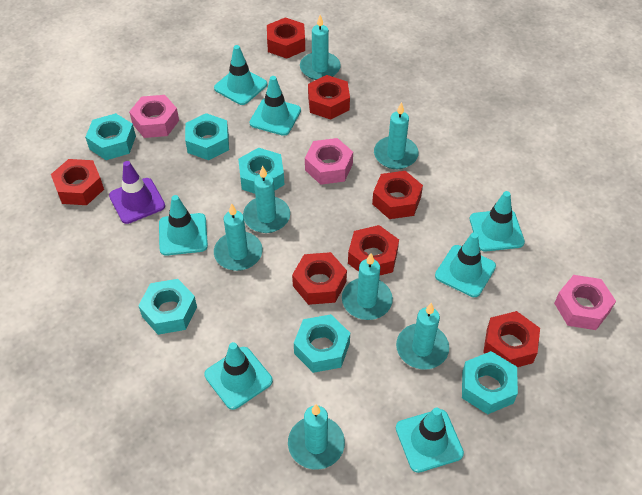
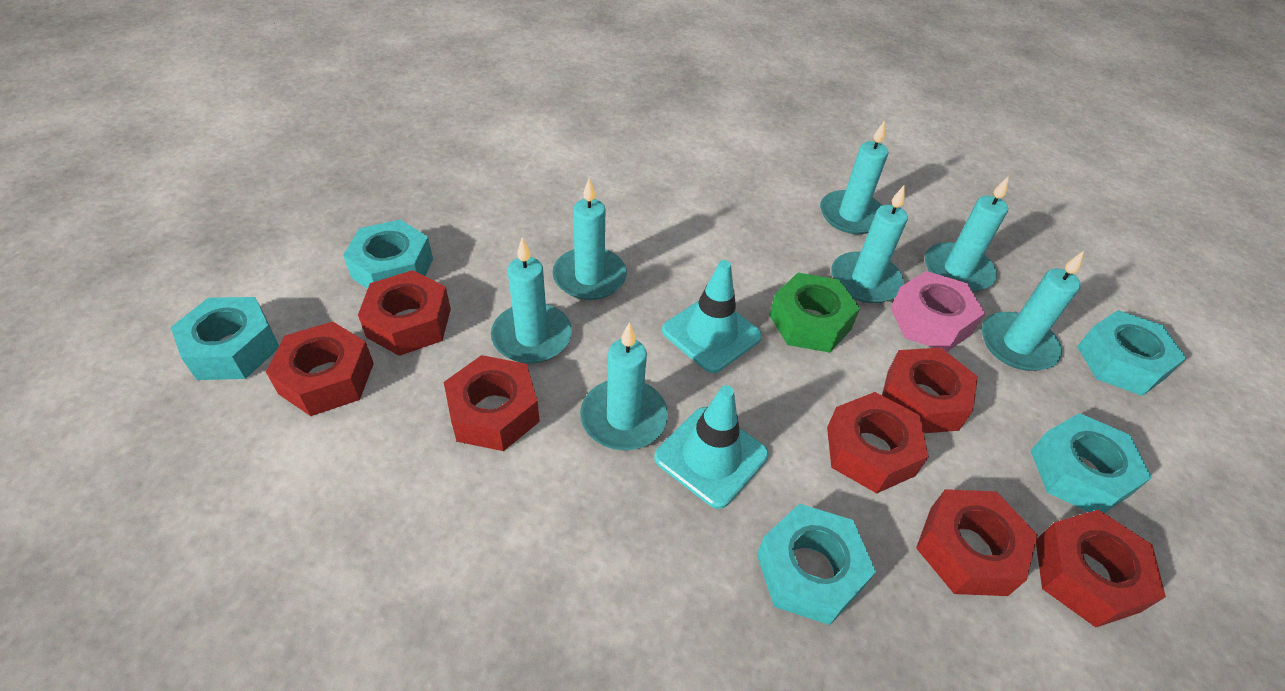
green nut: 0 -> 1
pink nut: 3 -> 1
purple traffic cone: 1 -> 0
turquoise nut: 6 -> 5
turquoise traffic cone: 7 -> 2

